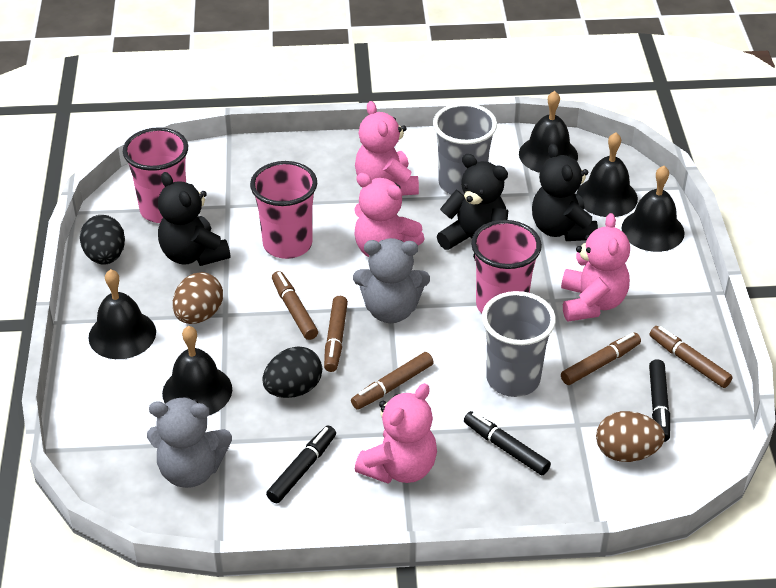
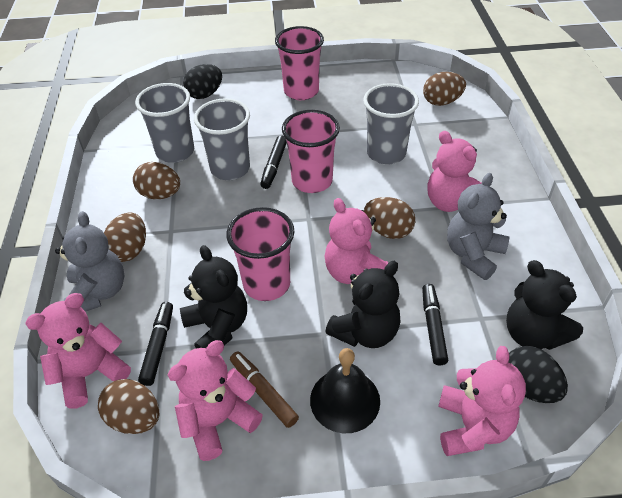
black bell: 5 -> 1
brown egg: 2 -> 5
brown marker: 5 -> 1
grey cup: 2 -> 3
pink teddy bear: 4 -> 5

